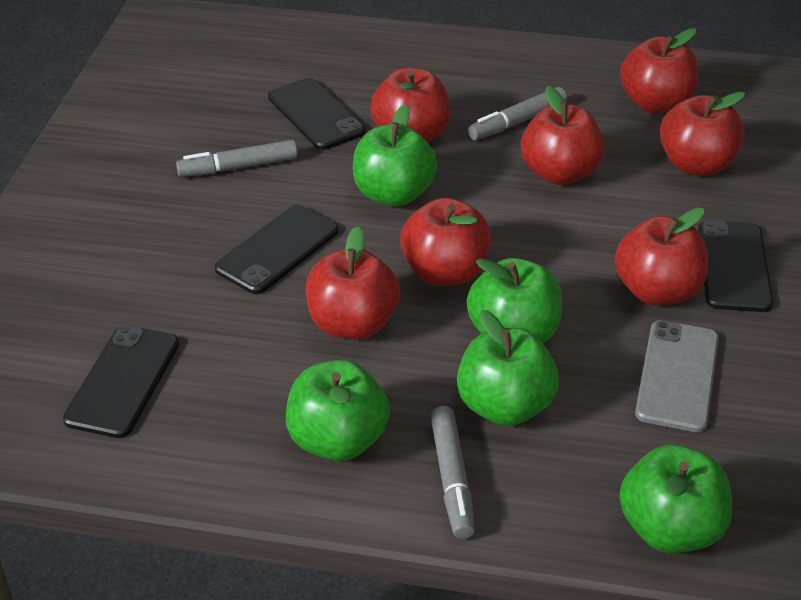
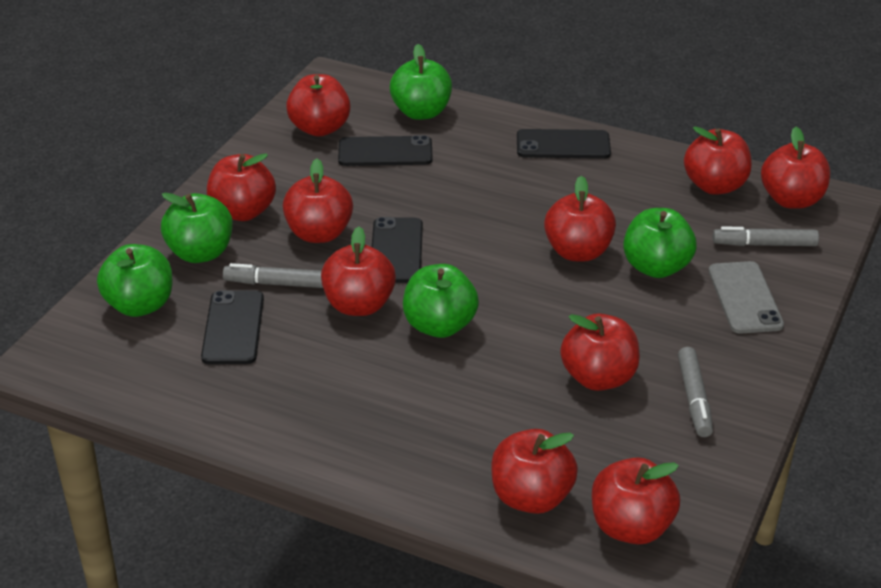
red apple: 7 -> 10

